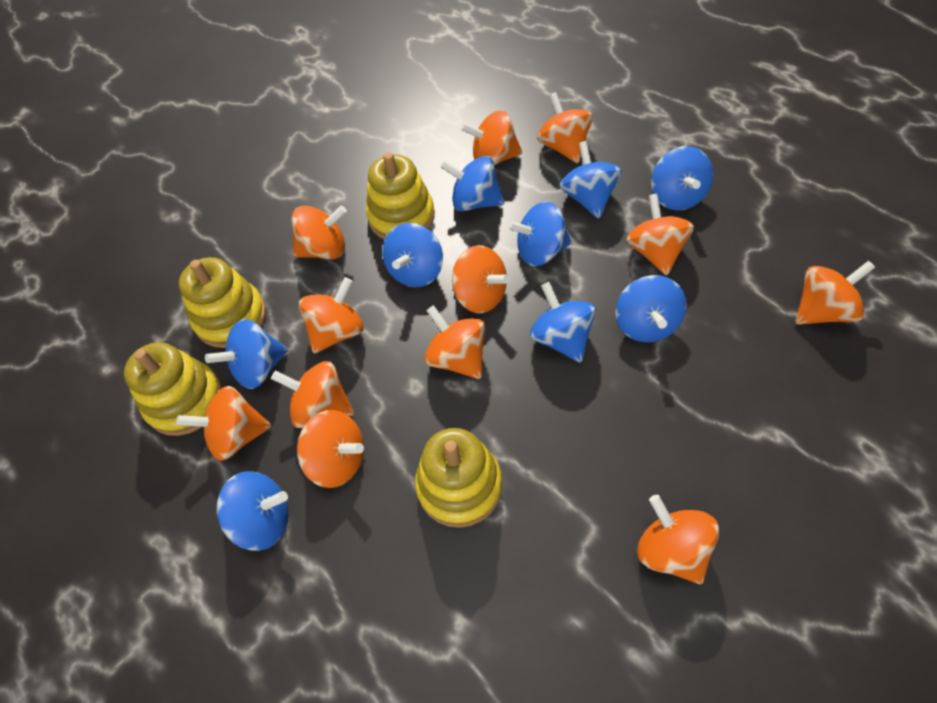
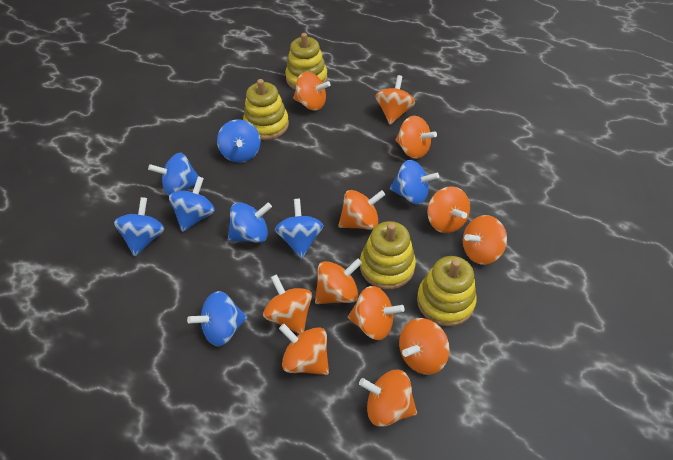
blue spinning top: 9 -> 8

